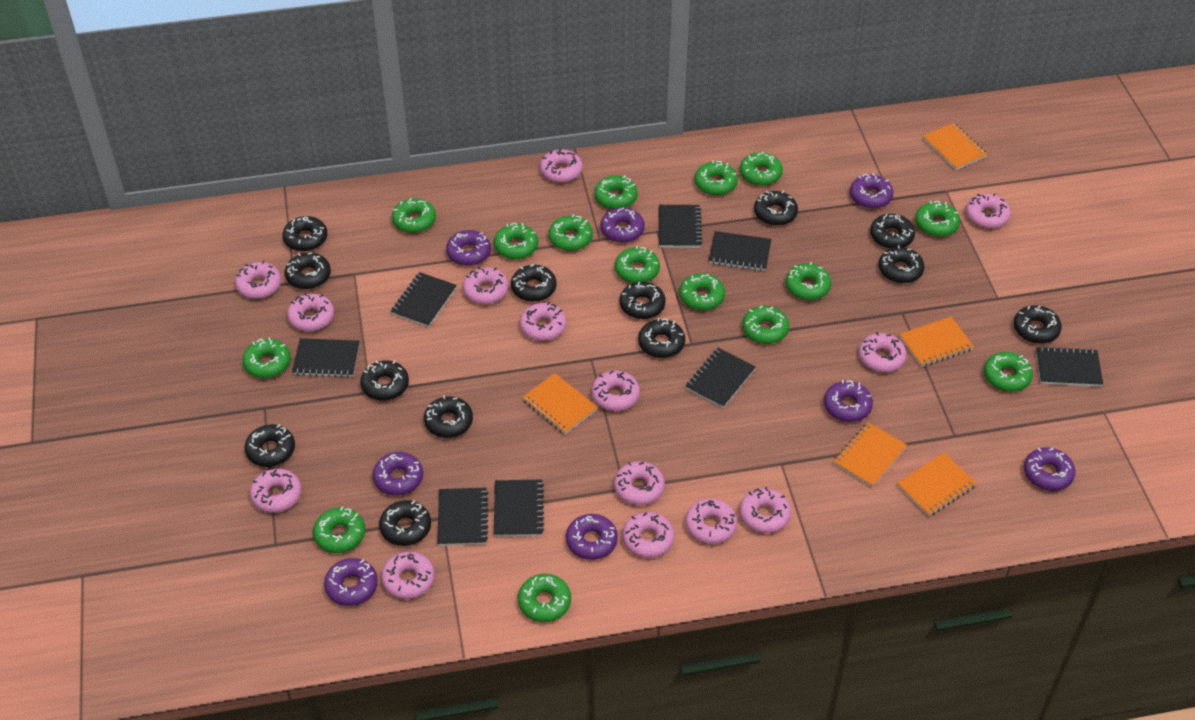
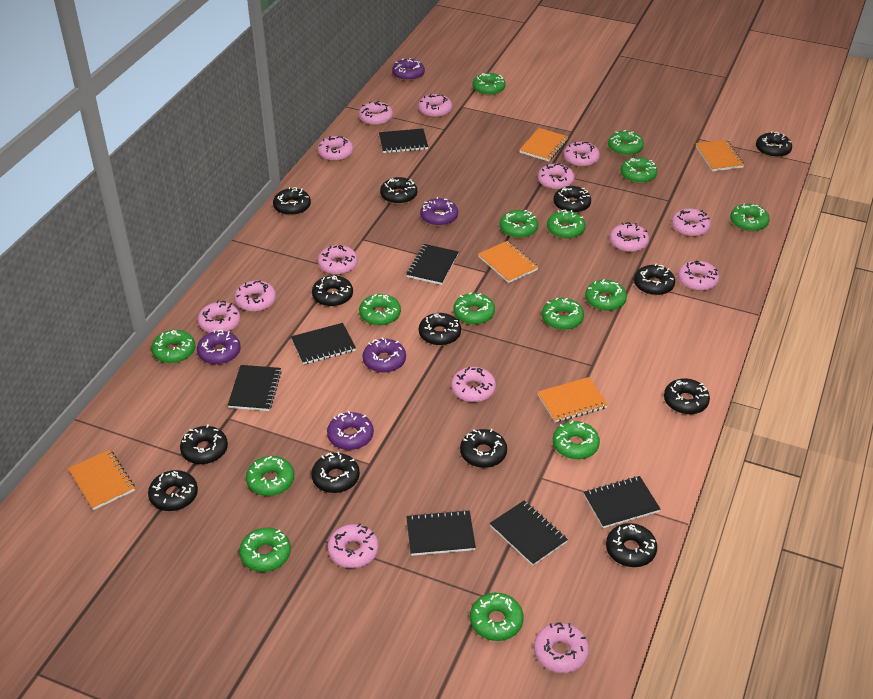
black notebook: 8 -> 7
purple donut: 8 -> 5

